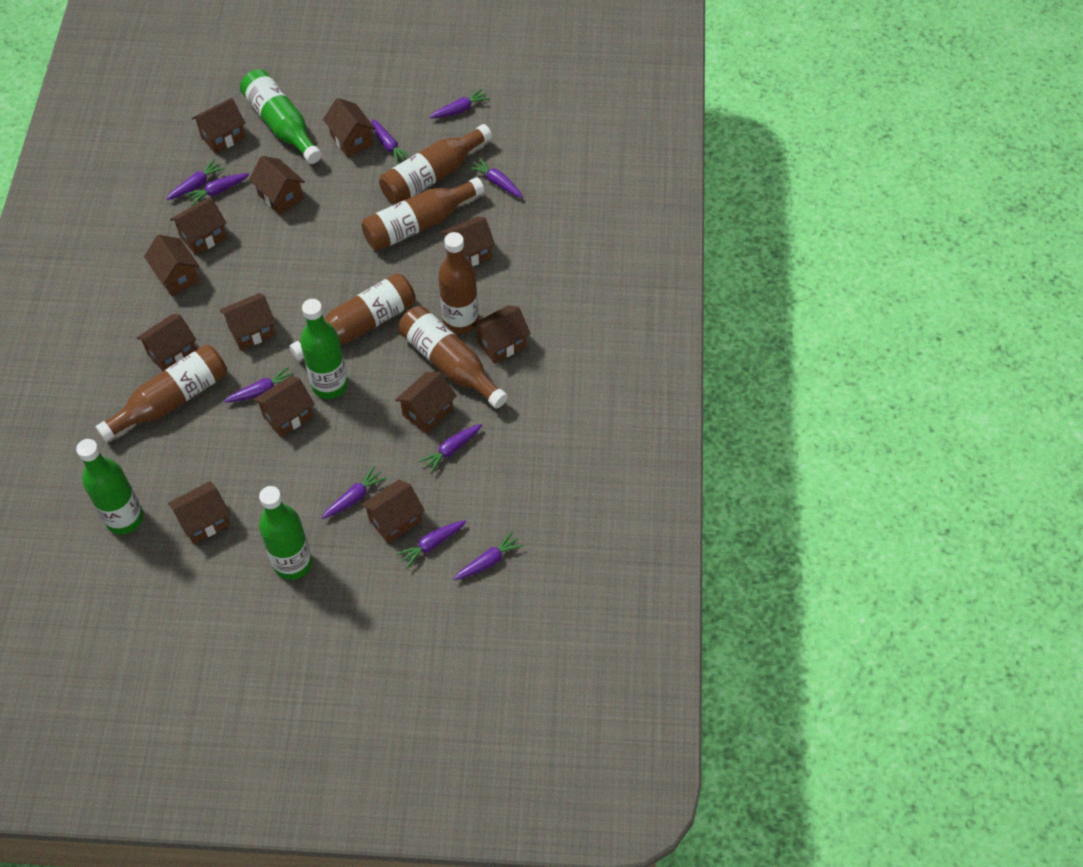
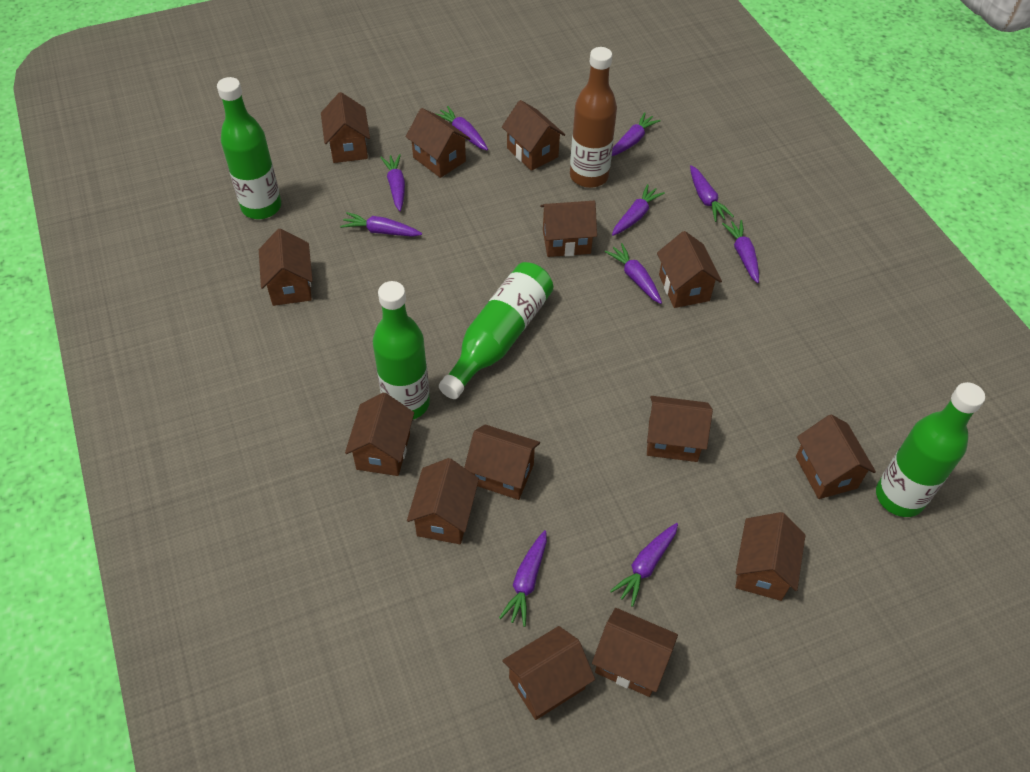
brown bottle: 6 -> 1
brown house: 13 -> 14

